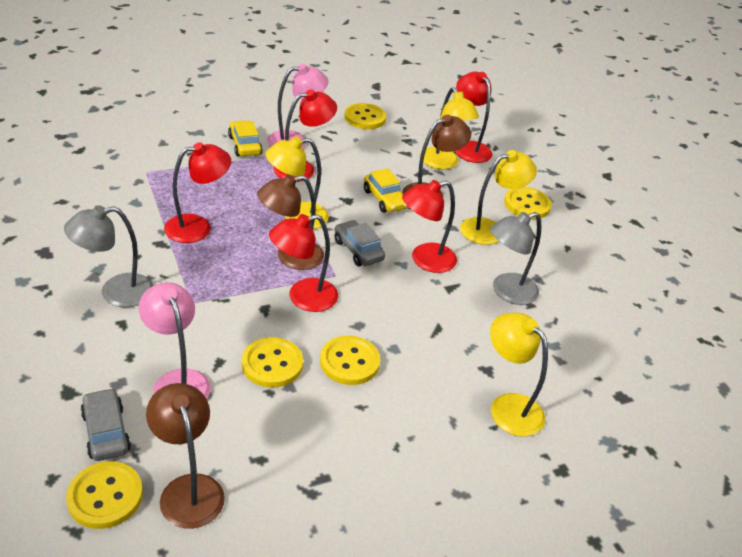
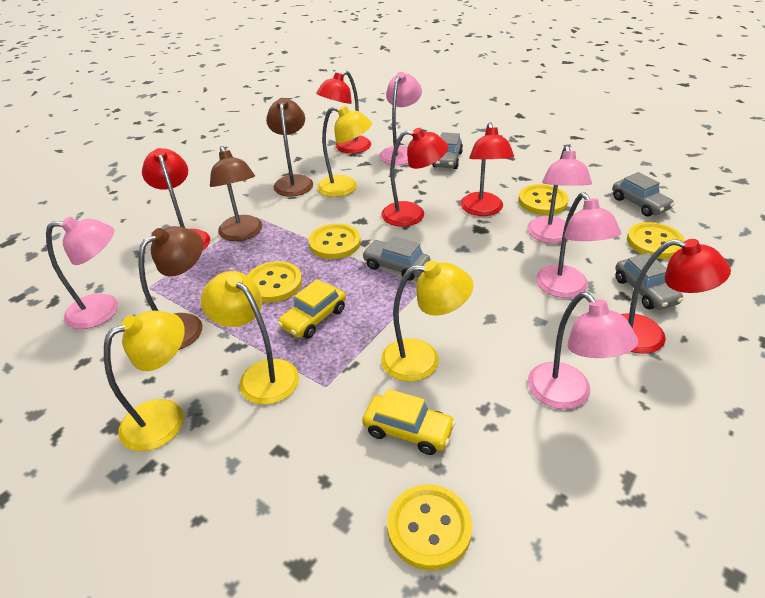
grey car: 2 -> 4
grey lamp: 2 -> 0
pink lamp: 2 -> 5

